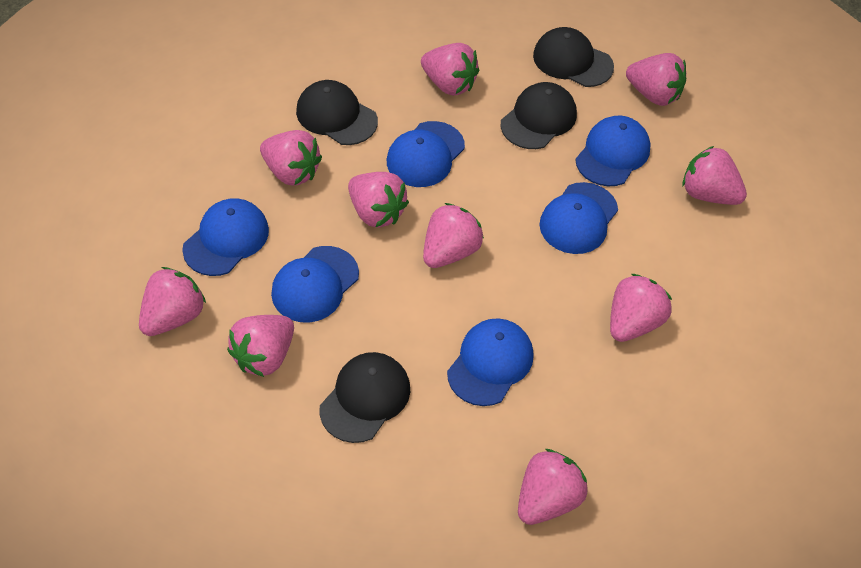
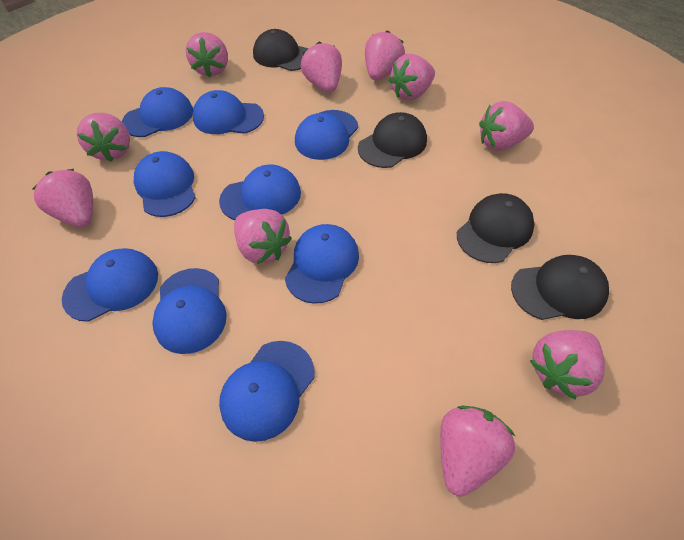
blue cap: 6 -> 9

